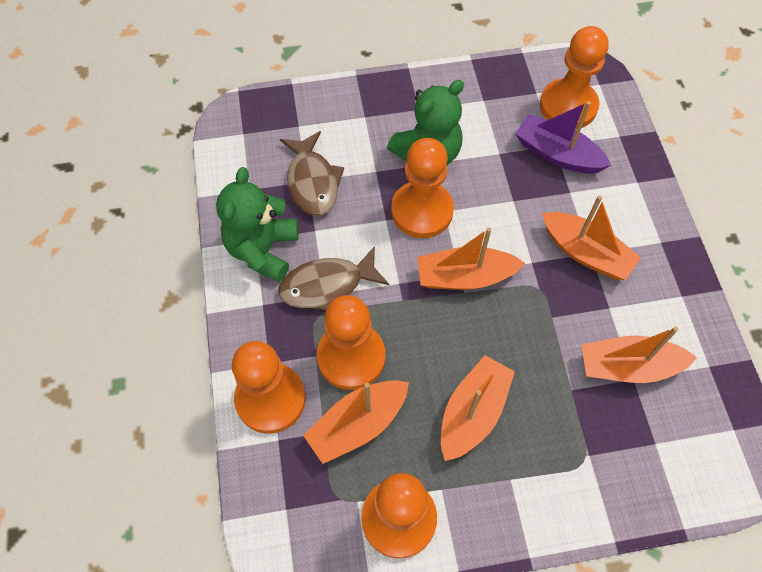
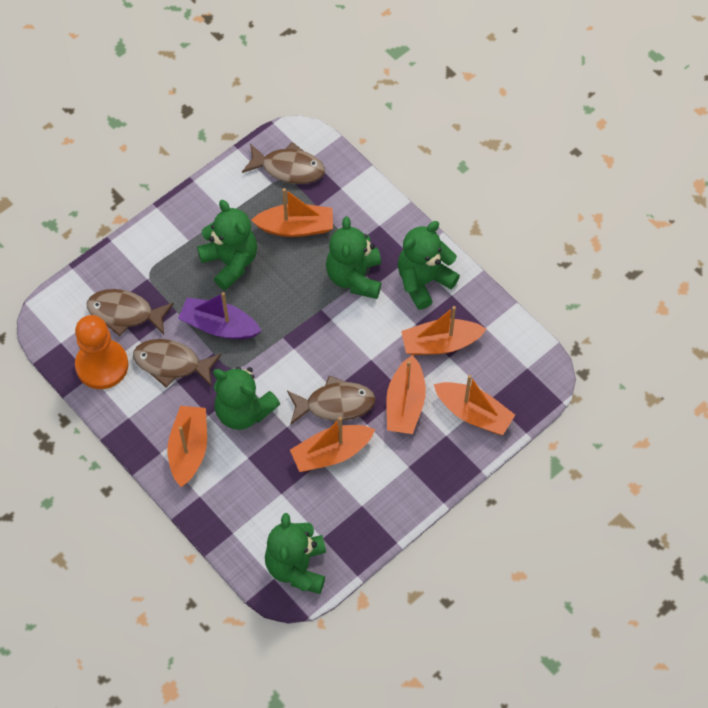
brown fish: 2 -> 4
green teddy bear: 2 -> 5
orange boat: 5 -> 6
orange pawn: 5 -> 1

